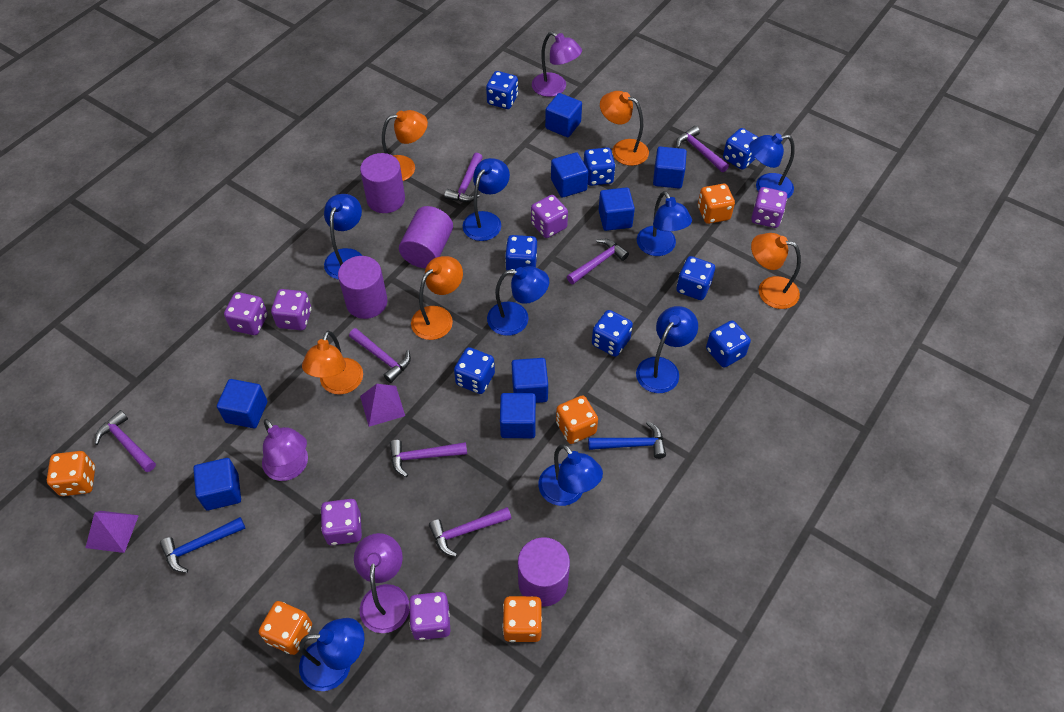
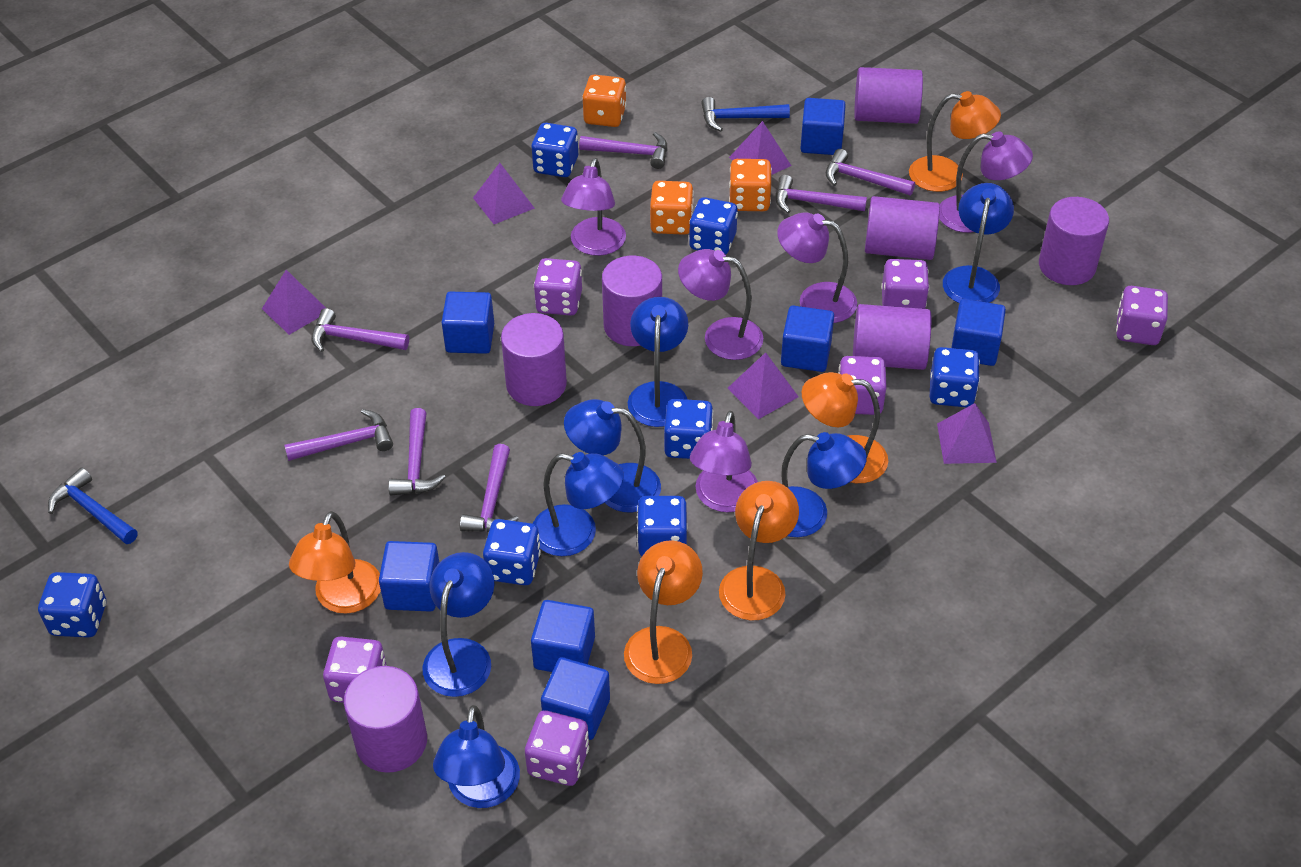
blue cube: 8 -> 7
blue dice: 8 -> 7
blue lamp: 8 -> 7
orange dice: 5 -> 3
purple cylinder: 4 -> 7
purple lamp: 3 -> 5
purple pyramid: 2 -> 5

